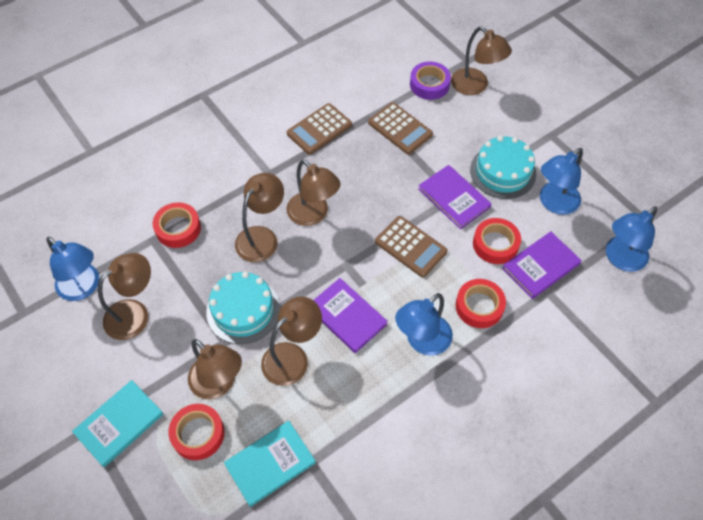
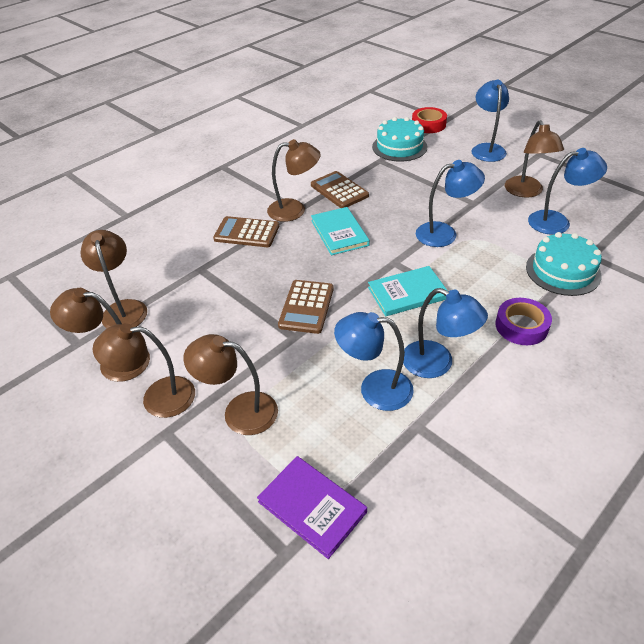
blue lamp: 4 -> 5
purple book: 3 -> 1
red tape: 4 -> 1

